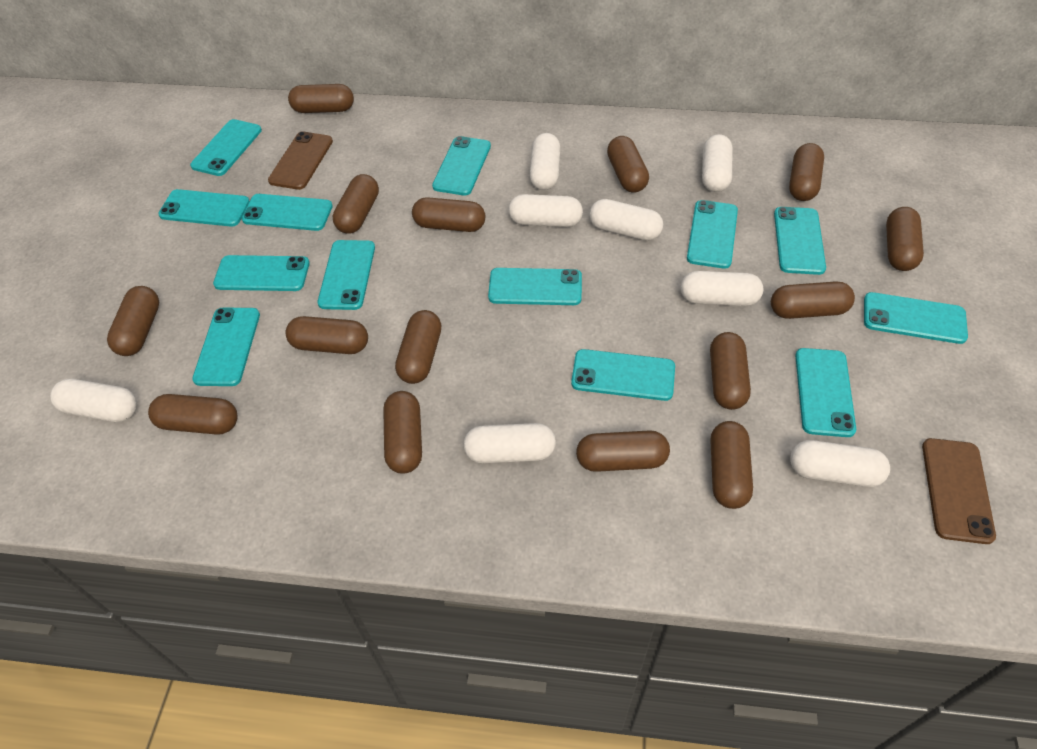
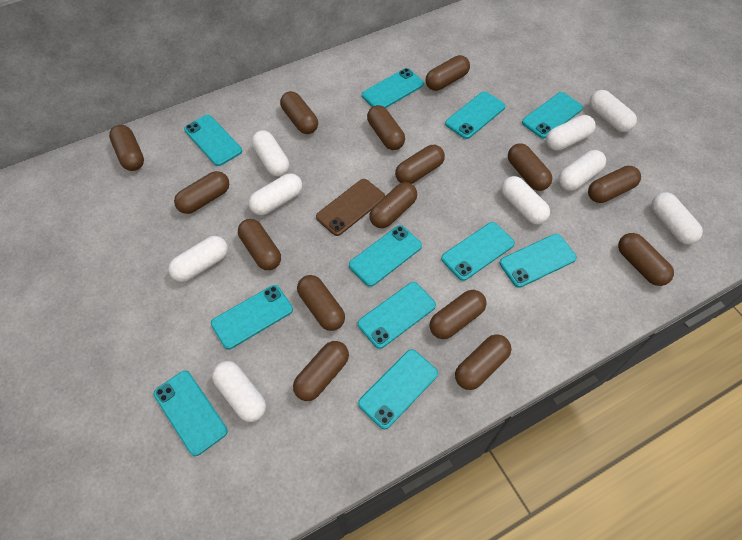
brown phone: 2 -> 1
turquoise phone: 13 -> 11
white capsule: 8 -> 9

